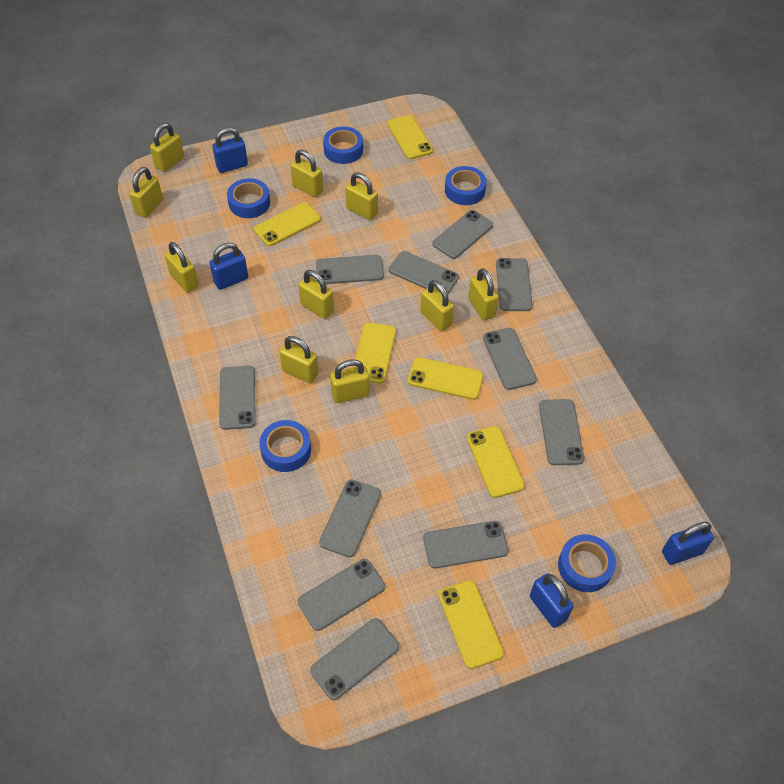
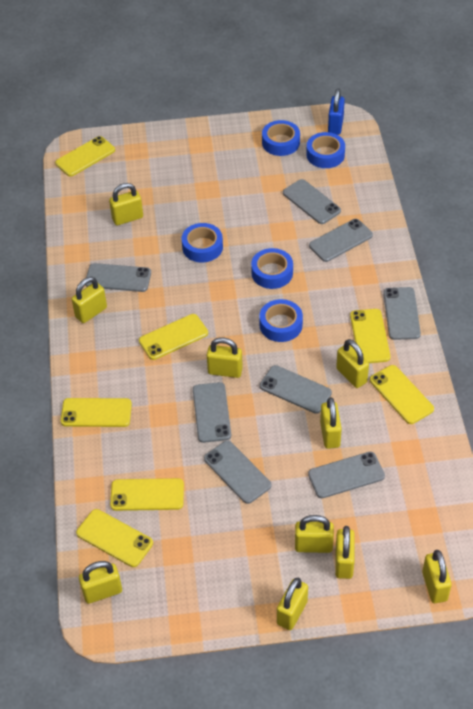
blue padlock: 4 -> 1
grey phone: 11 -> 8
yellow phone: 6 -> 7

